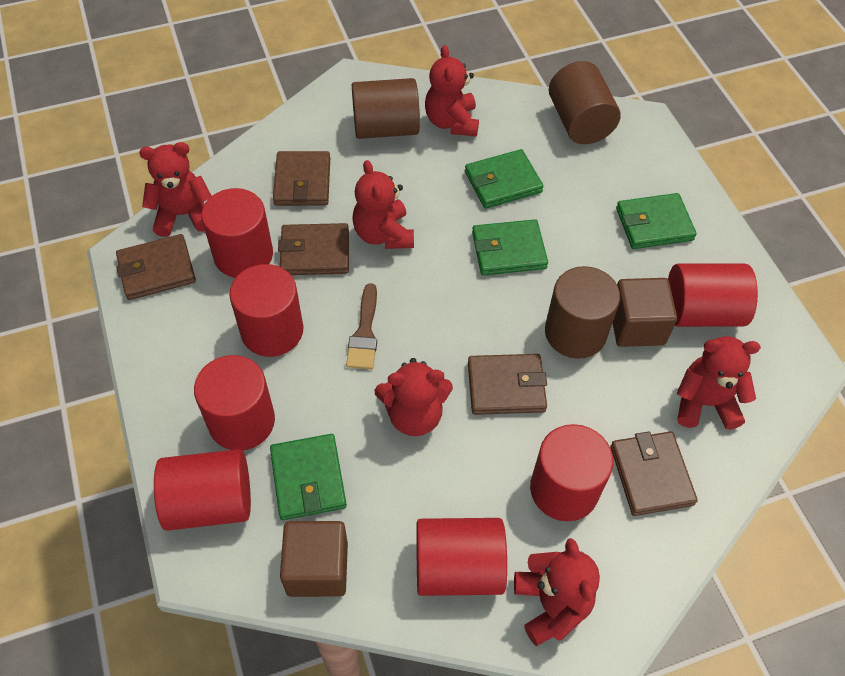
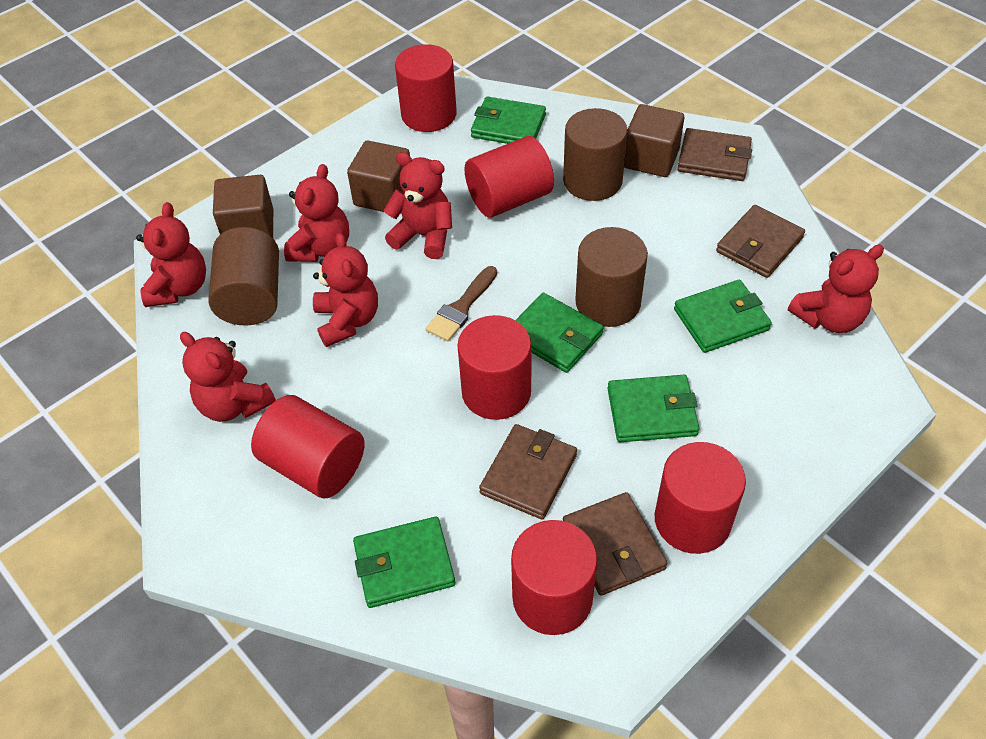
brown cube: 2 -> 3
brown wallet: 5 -> 4
green wallet: 4 -> 5
red cylinder: 7 -> 6

